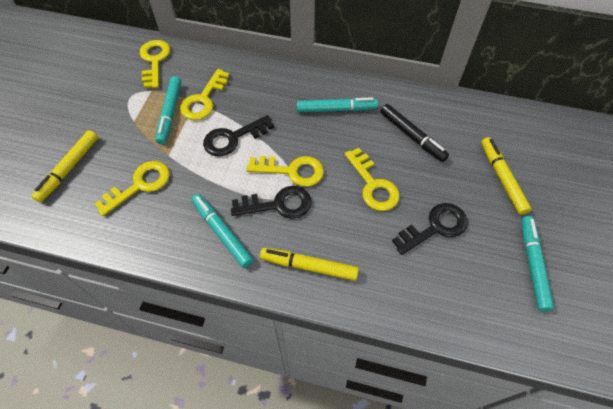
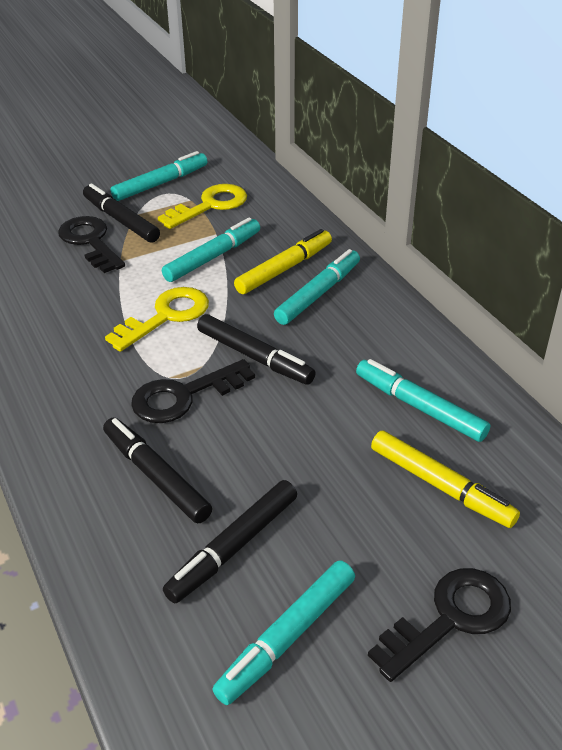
black marker: 1 -> 4
turquoise marker: 4 -> 5
yellow key: 5 -> 2
yellow marker: 3 -> 2

